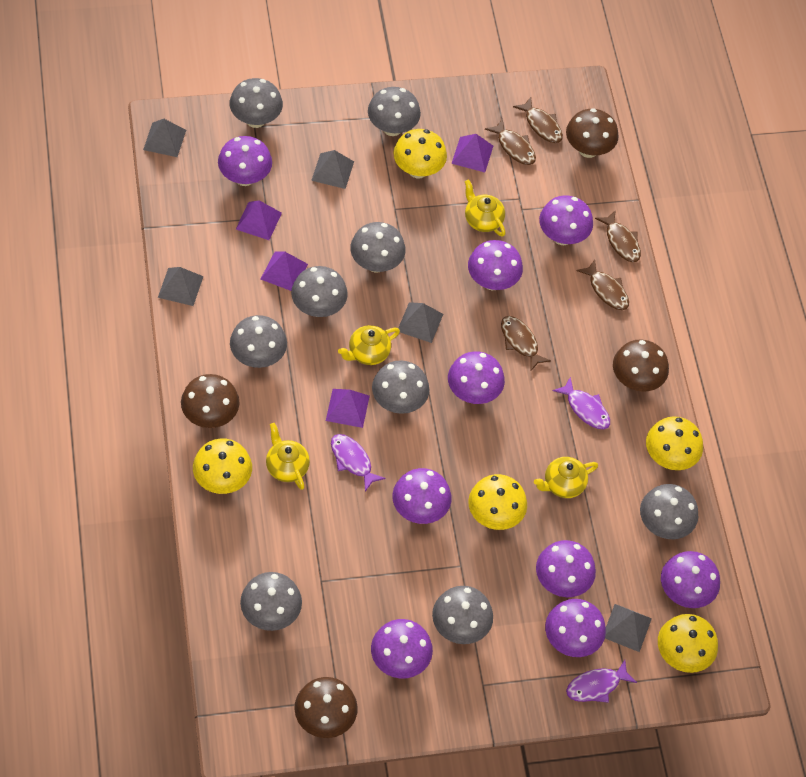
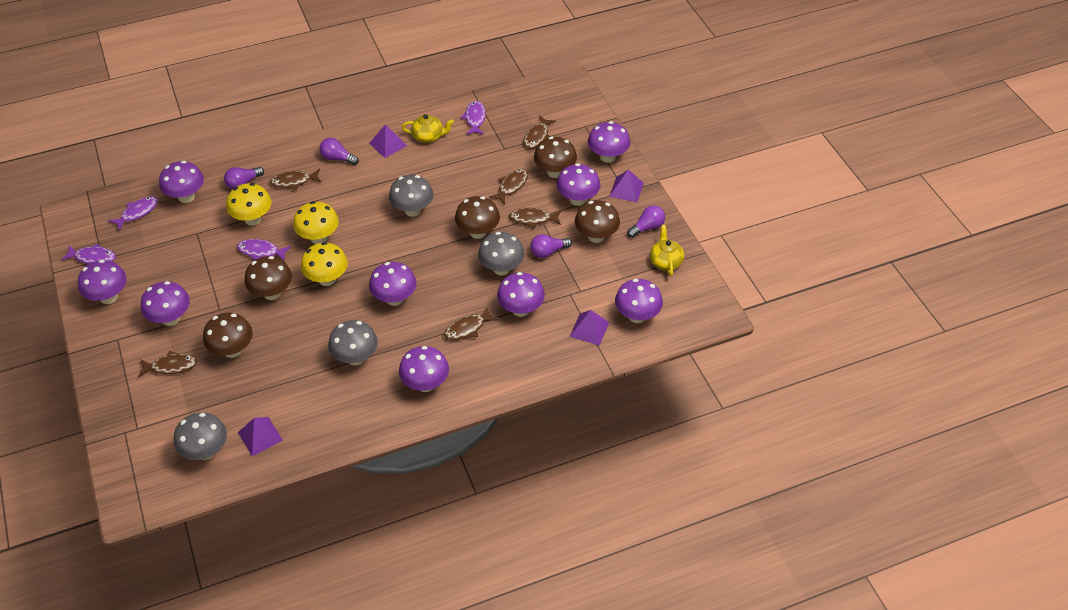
brown fish: 5 -> 6
brown mushroom: 4 -> 5
grey mushroom: 9 -> 4
grey pyramid: 5 -> 0
purple fish: 3 -> 4
purple light bulb: 0 -> 4
yellow mushroom: 5 -> 3
yellow teapot: 4 -> 2

